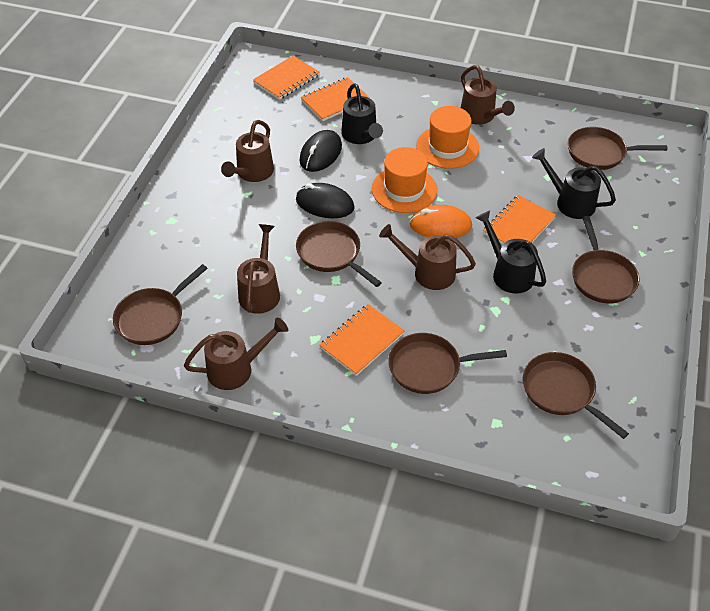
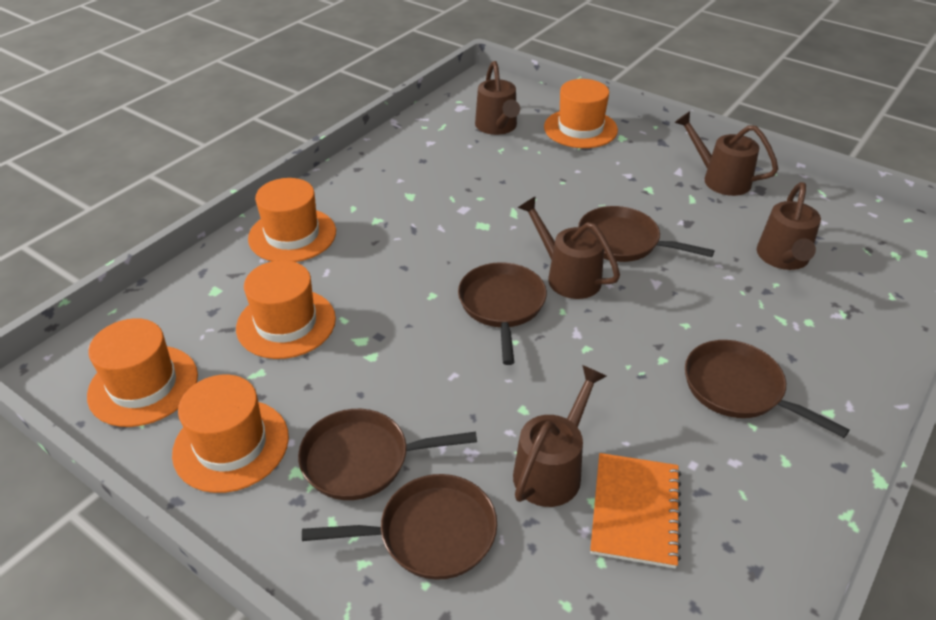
black mouse: 2 -> 0
black watering can: 3 -> 0
brown pan: 6 -> 5
orange hat: 2 -> 5
orange mouse: 1 -> 0
orange notebook: 4 -> 1

